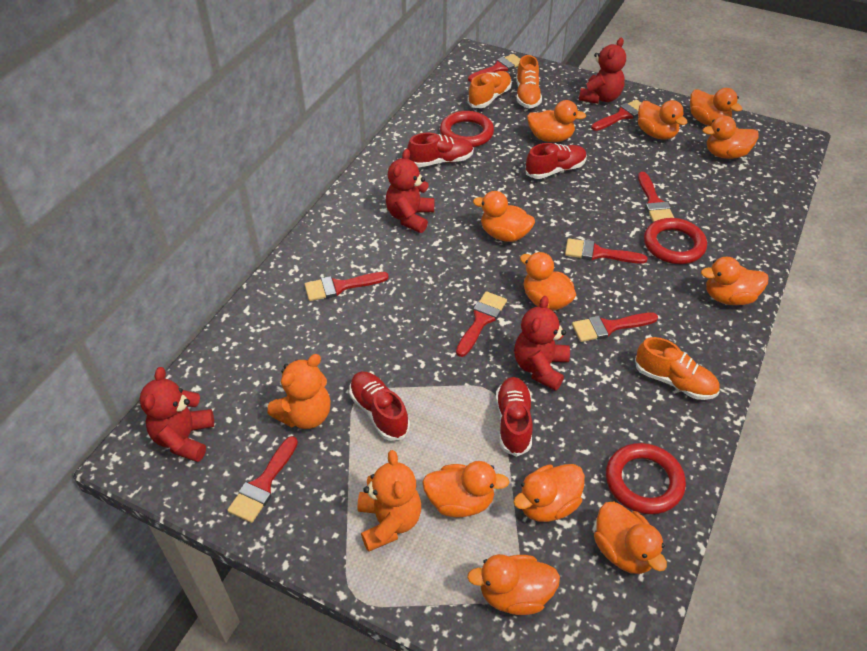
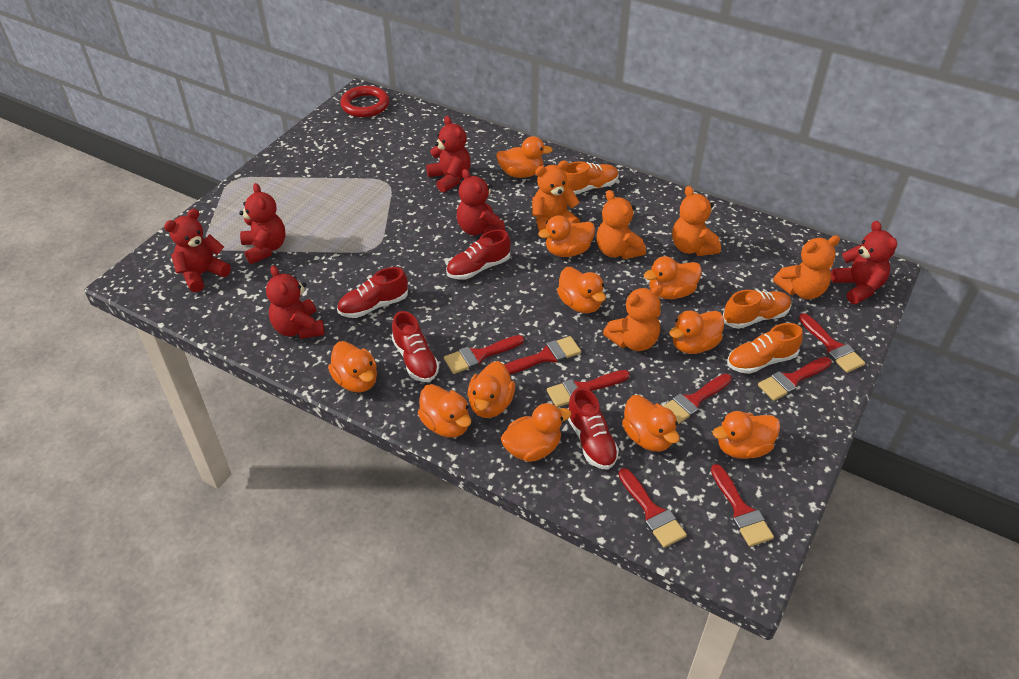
orange teddy bear: 2 -> 5
red ring: 3 -> 1
red teddy bear: 4 -> 6

